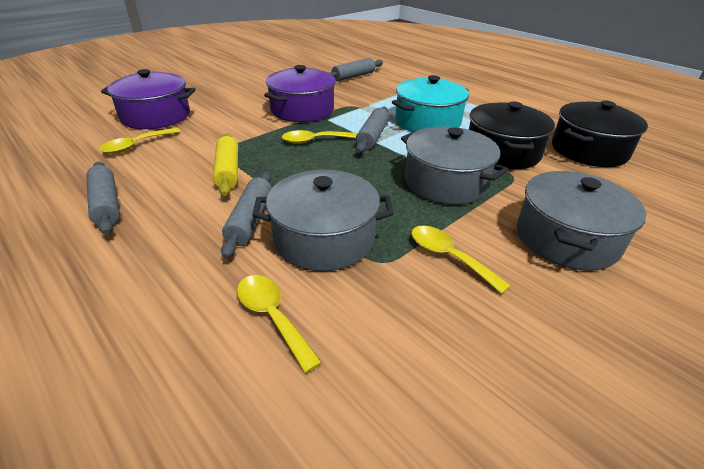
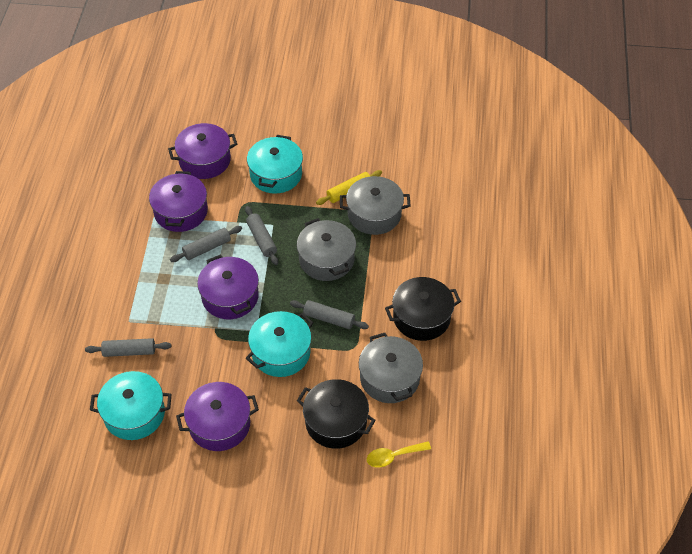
purple pot: 2 -> 4
turquoise pot: 1 -> 3
yellow spoon: 4 -> 1

